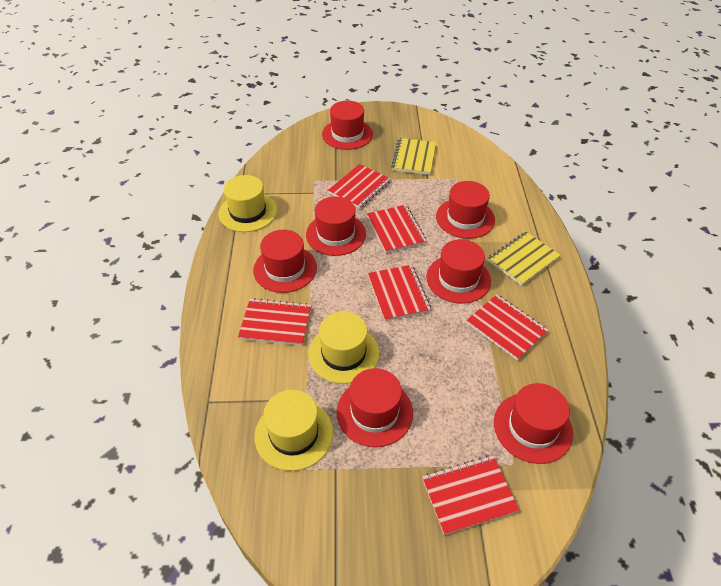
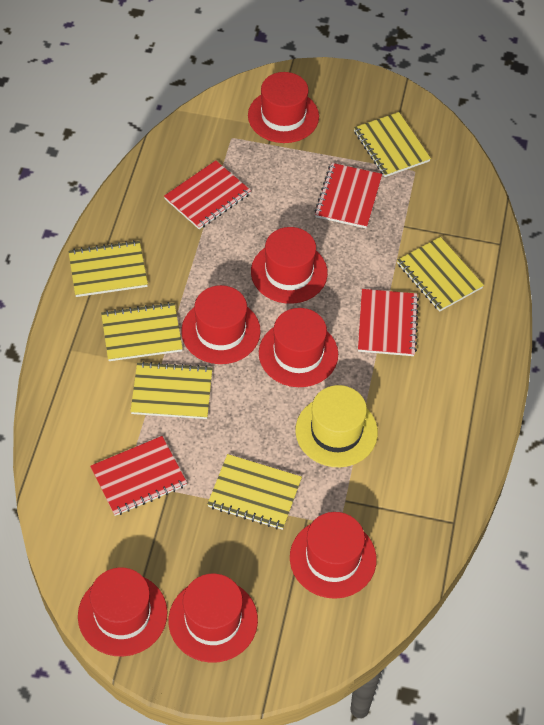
red notebook: 6 -> 4
yellow hat: 3 -> 1
yellow notebook: 2 -> 6

